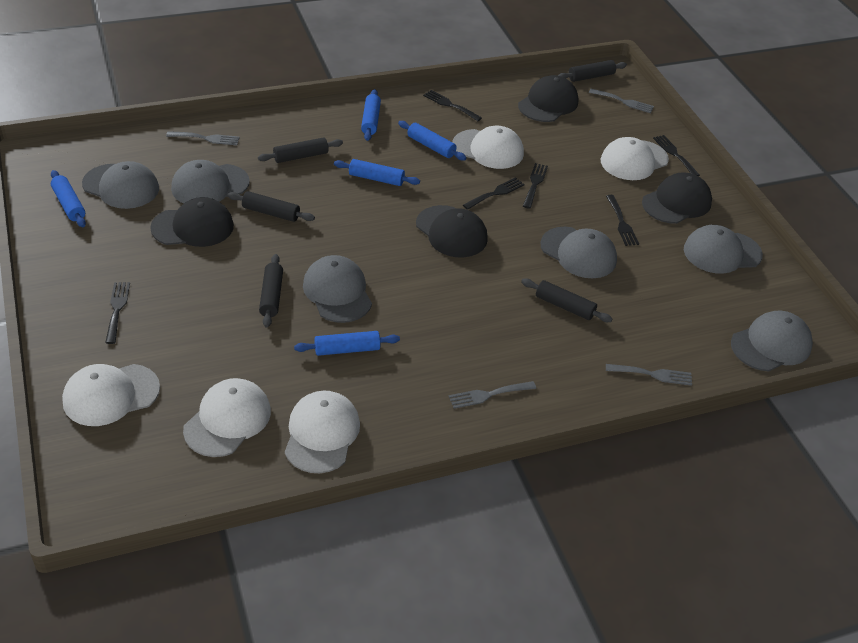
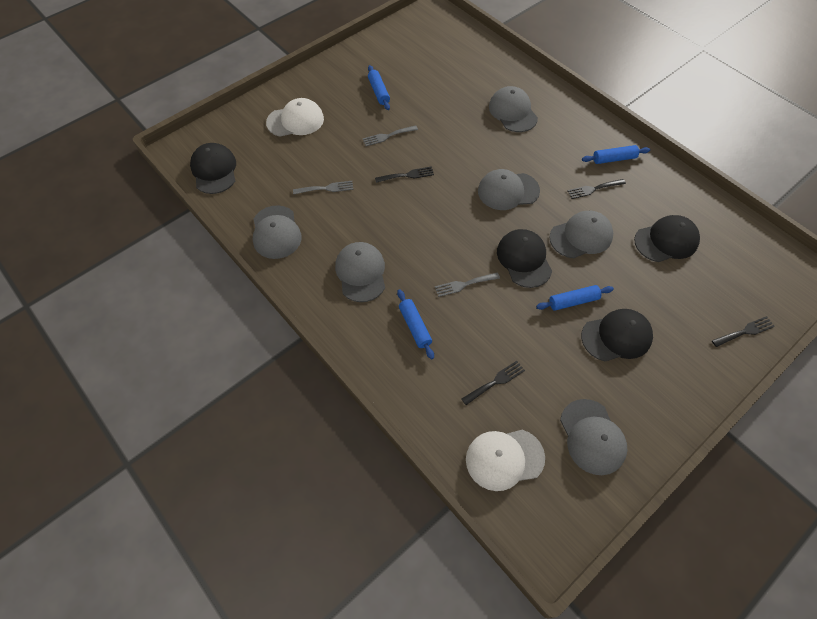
black fork: 6 -> 4
black rolling pin: 5 -> 0
blue rolling pin: 5 -> 4
grey fork: 4 -> 3
white cap: 5 -> 2

